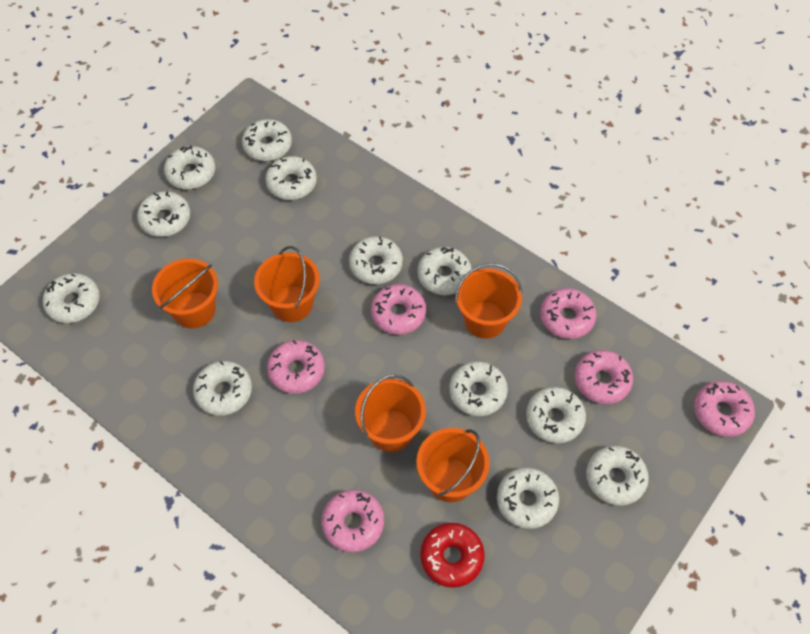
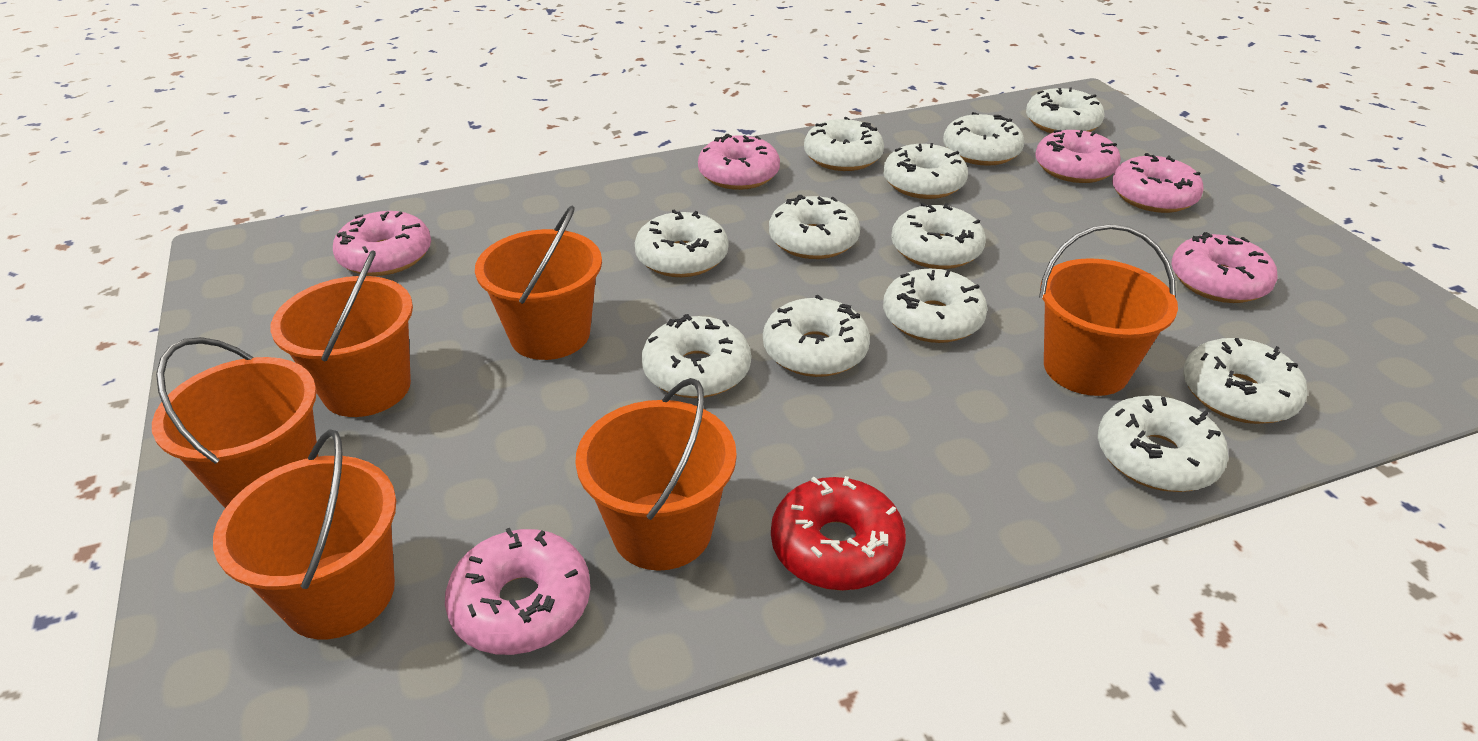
orange bucket: 5 -> 6

